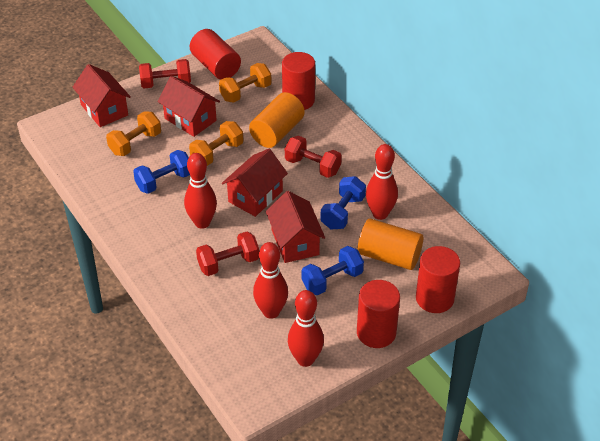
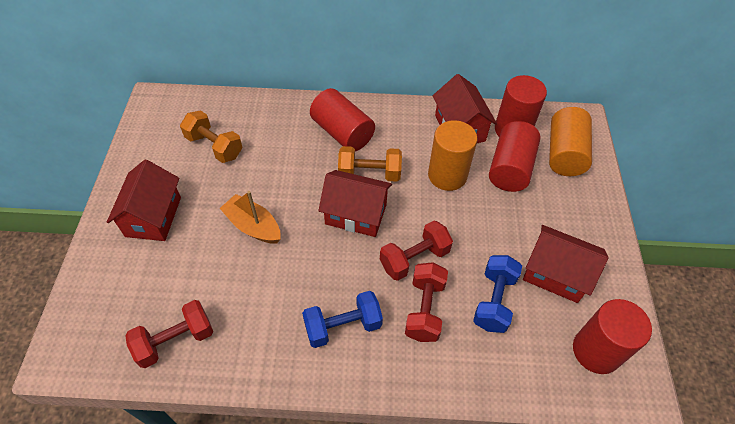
blue dumbbell: 3 -> 2
orange boat: 0 -> 1
orange dumbbell: 3 -> 2
red bowling pin: 4 -> 0

